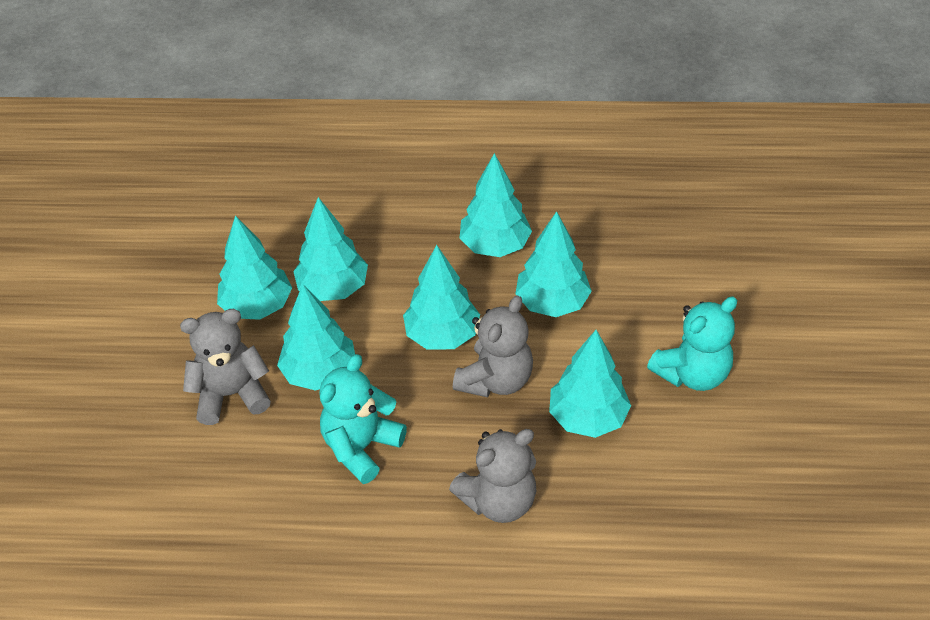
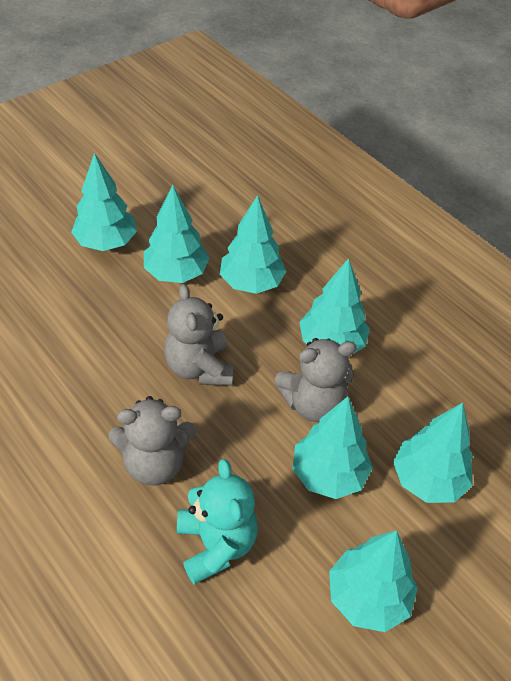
turquoise teddy bear: 2 -> 1

